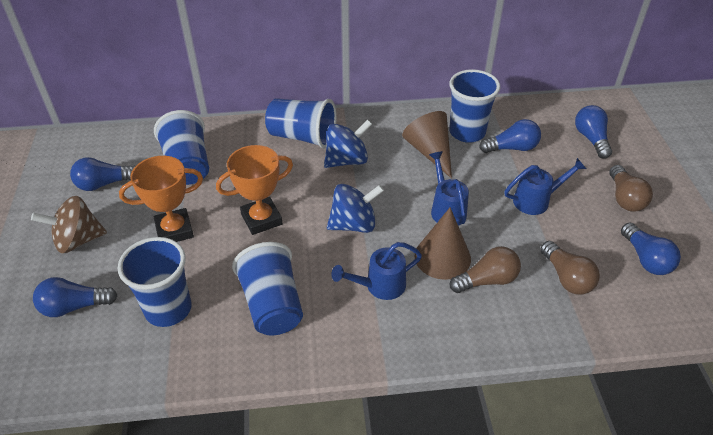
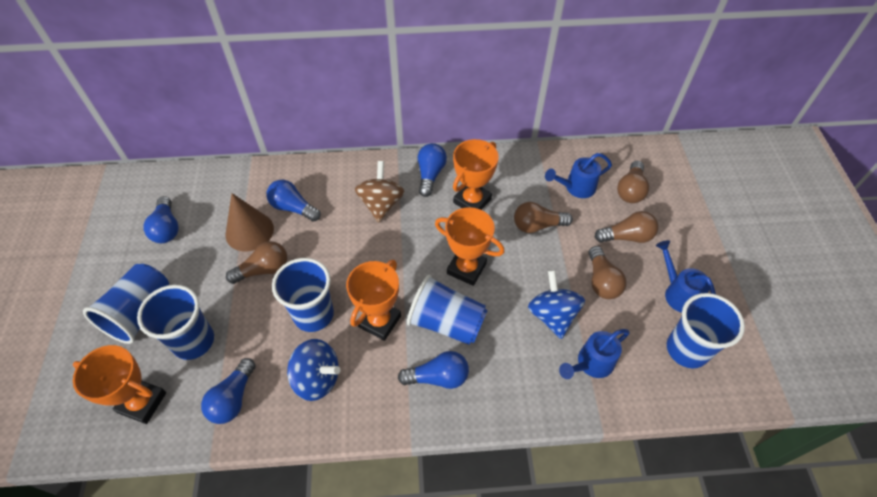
brown cone: 2 -> 1
brown light bulb: 3 -> 5
orange trophy: 2 -> 4

